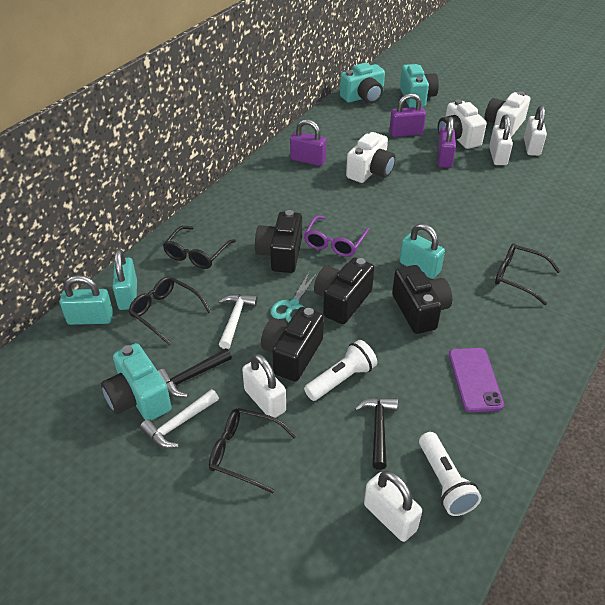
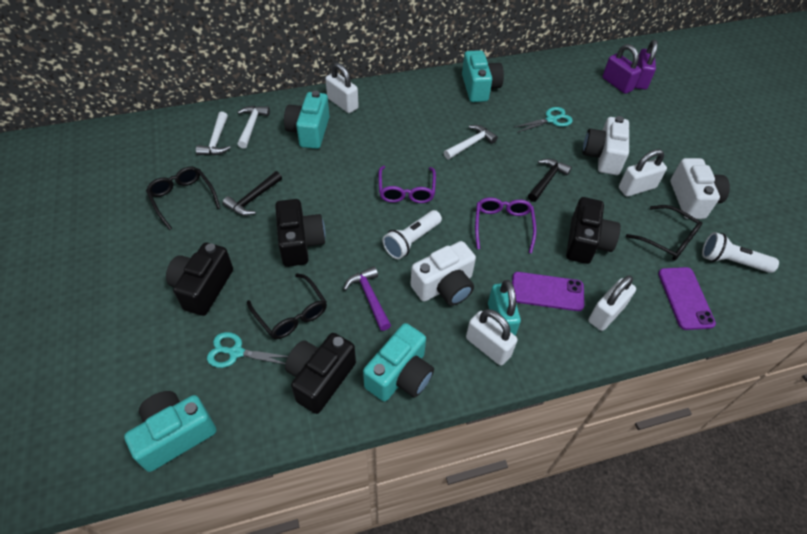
black glasses: 4 -> 3
purple glasses: 1 -> 2
purple hammer: 0 -> 1
purple padlock: 3 -> 2
purple phone: 1 -> 2
turquoise camera: 3 -> 4
turquoise padlock: 3 -> 1
turquoise scissors: 1 -> 2
white hammer: 2 -> 3

